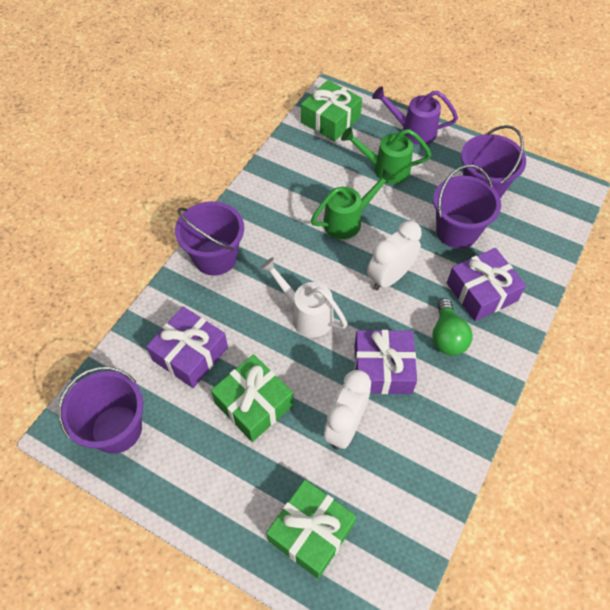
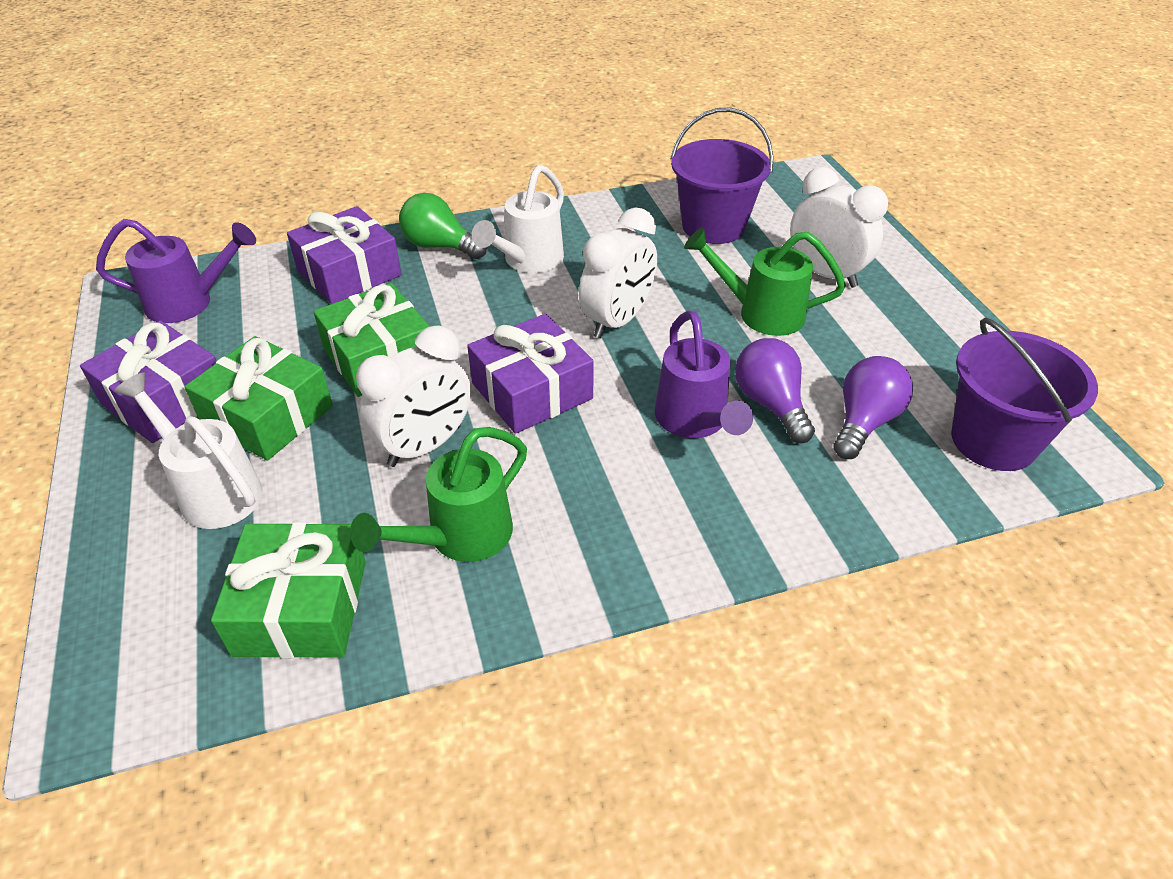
purple bucket: 4 -> 2
purple light bulb: 0 -> 2
purple watering can: 1 -> 2
white clock: 2 -> 3
white watering can: 1 -> 2

